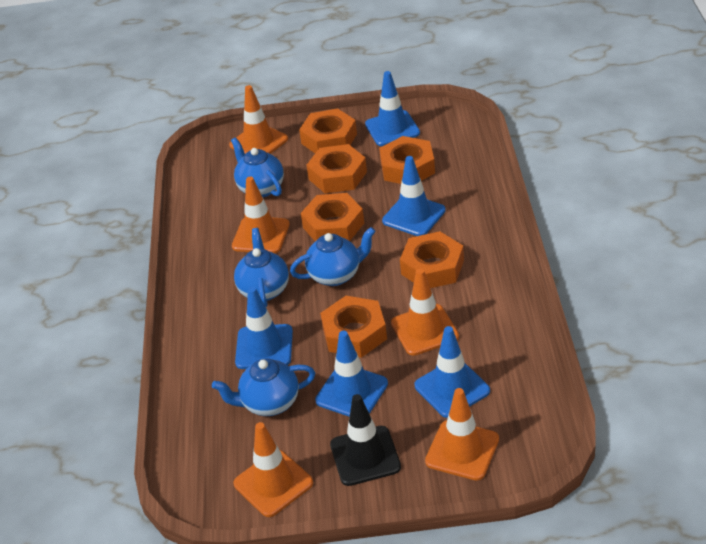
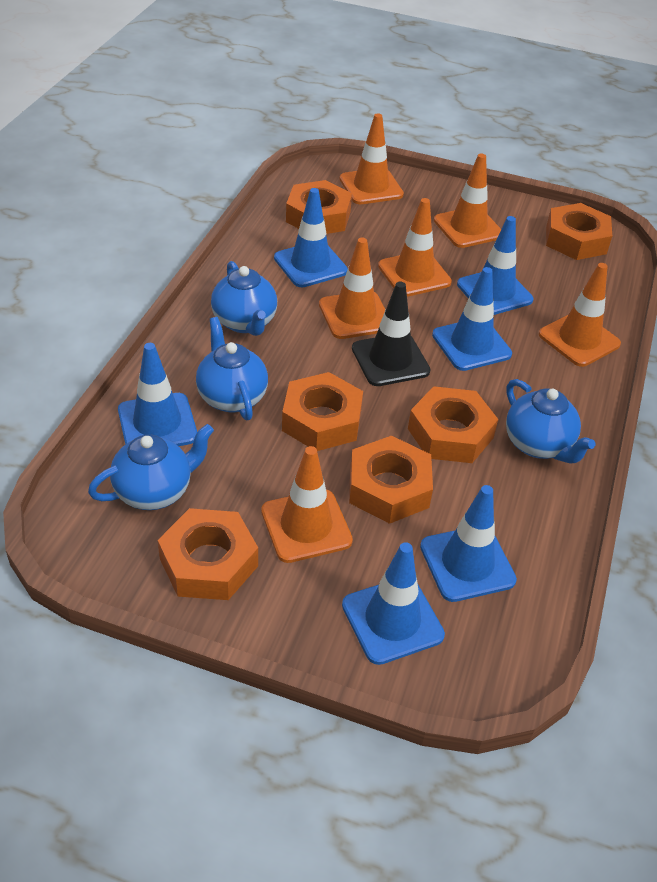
blue traffic cone: 5 -> 6
orange traffic cone: 5 -> 6

